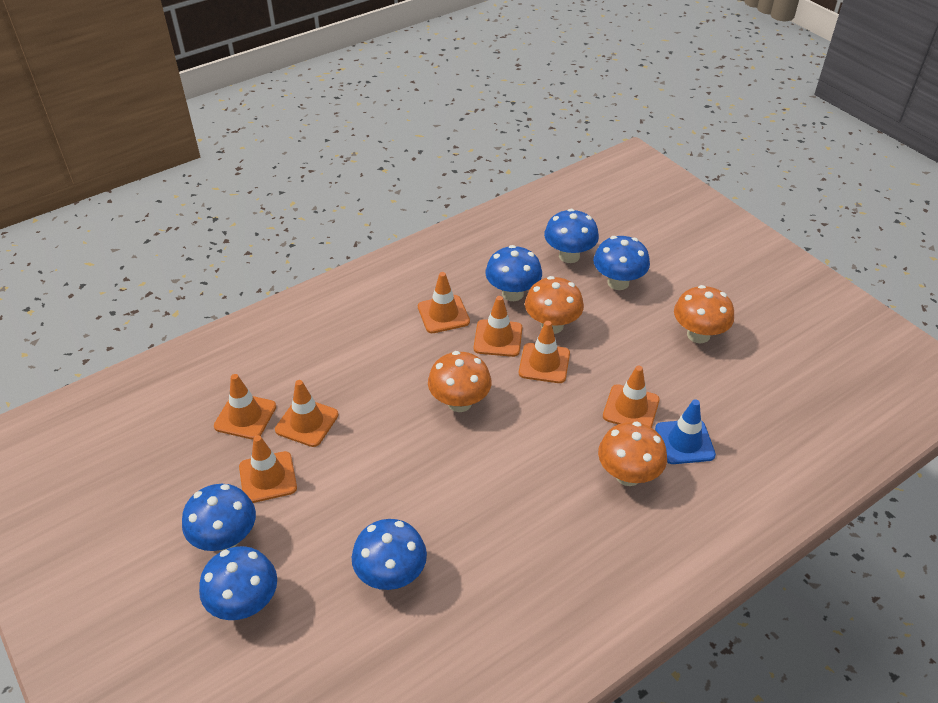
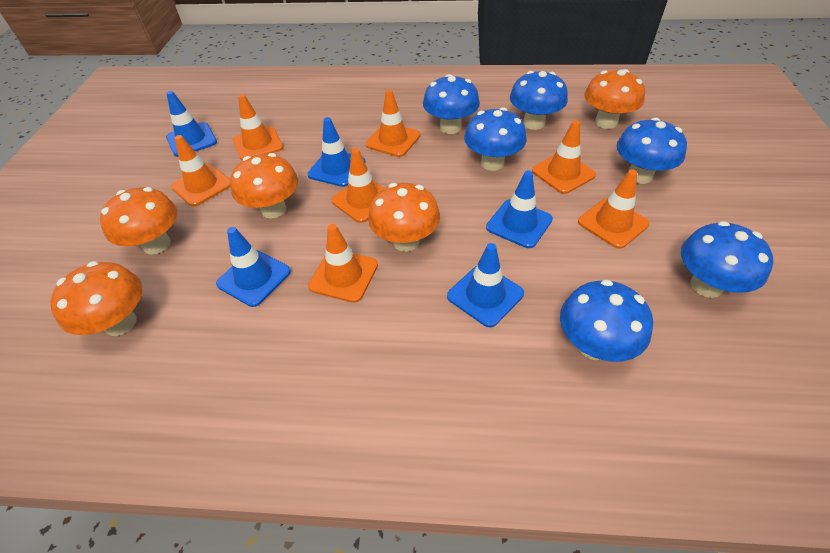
blue traffic cone: 1 -> 5
orange mushroom: 4 -> 5

